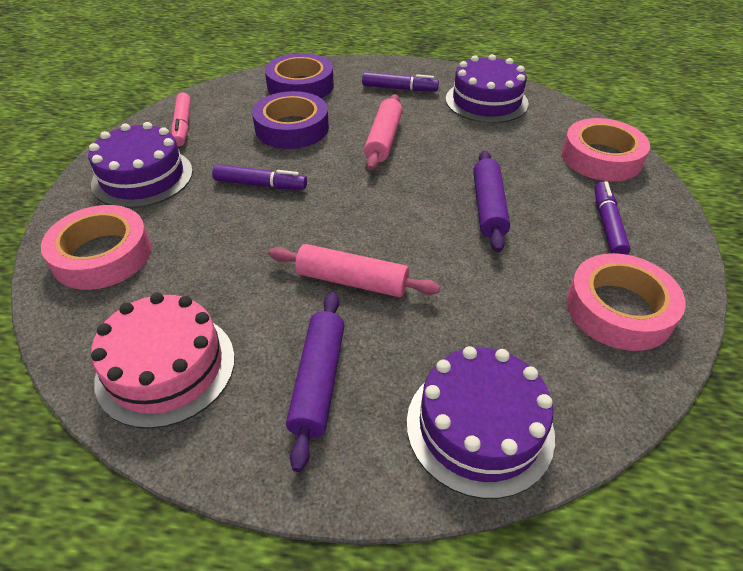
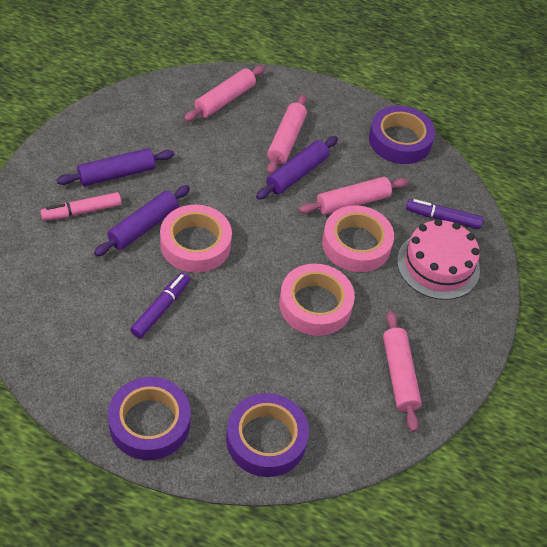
pink rolling pin: 2 -> 4
purple cake: 3 -> 0
purple marker: 3 -> 2
purple rolling pin: 2 -> 3
purple tape: 2 -> 3

